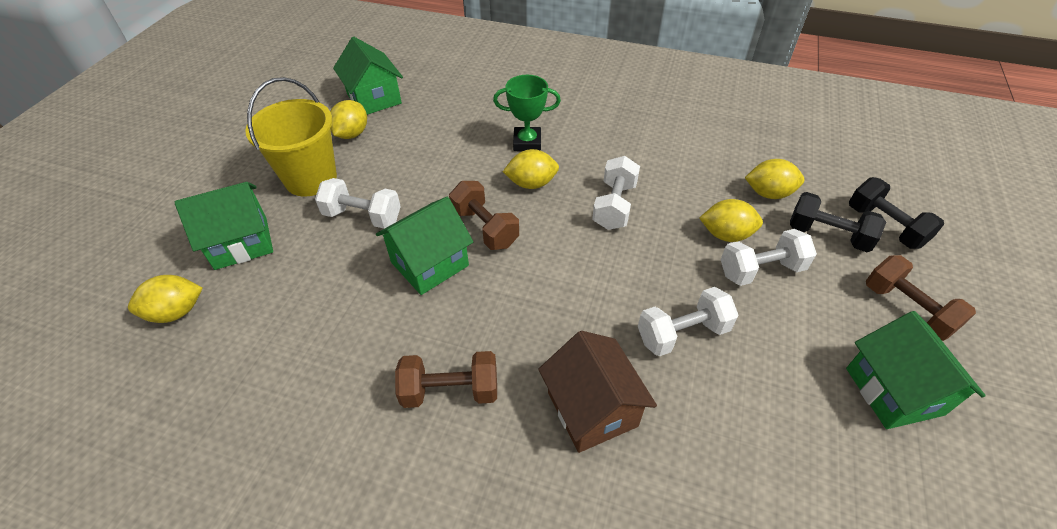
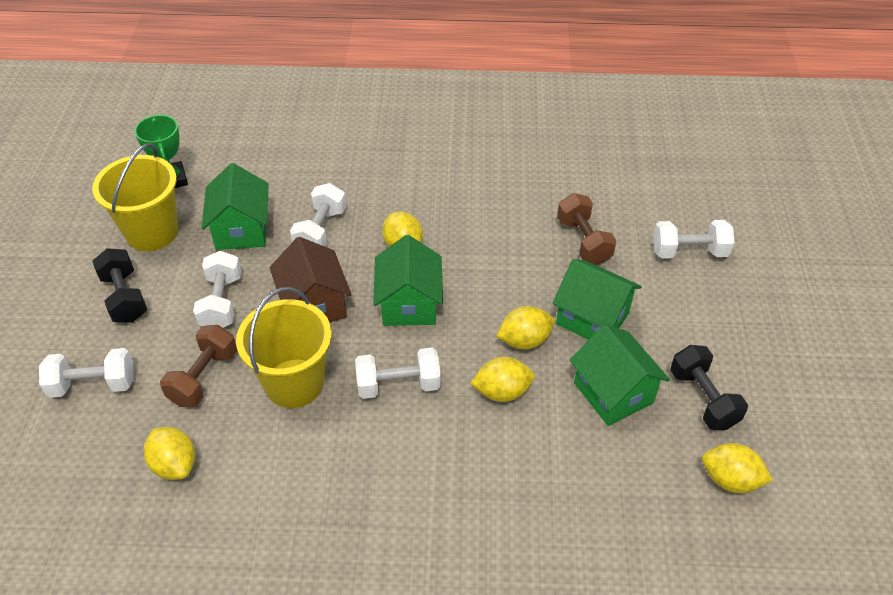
brown dumbbell: 3 -> 2
white dumbbell: 4 -> 5
yellow bucket: 1 -> 2

